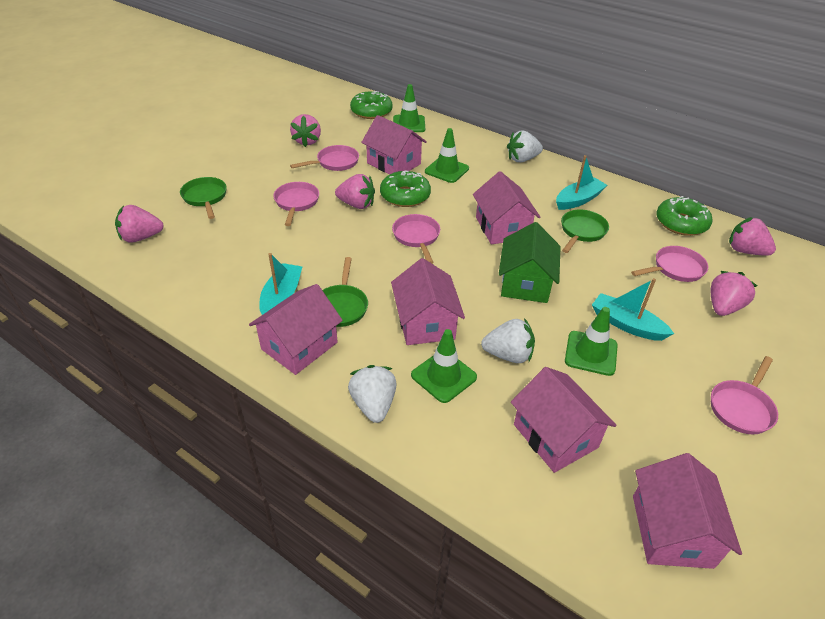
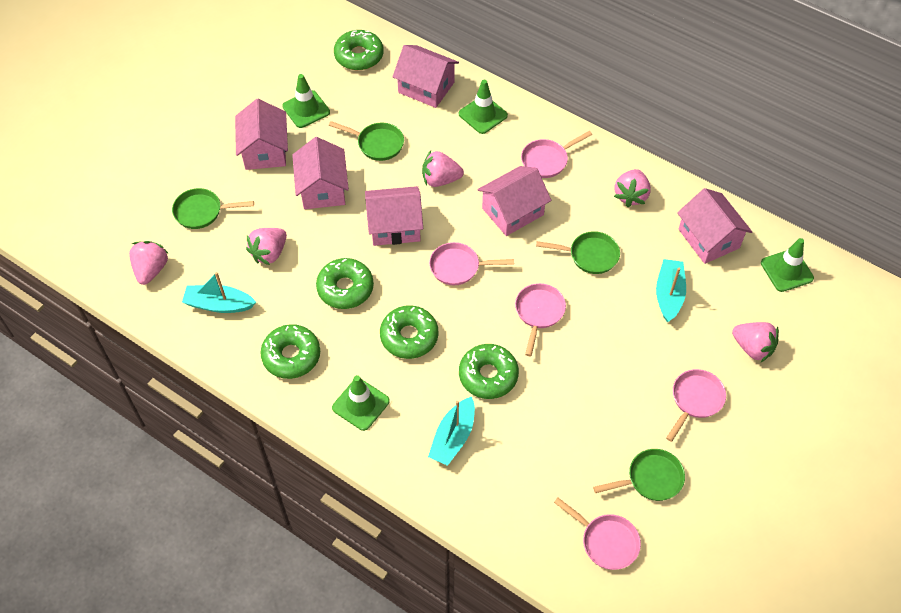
green donut: 3 -> 5
green house: 1 -> 0
green pan: 3 -> 4
white strawberry: 3 -> 0

